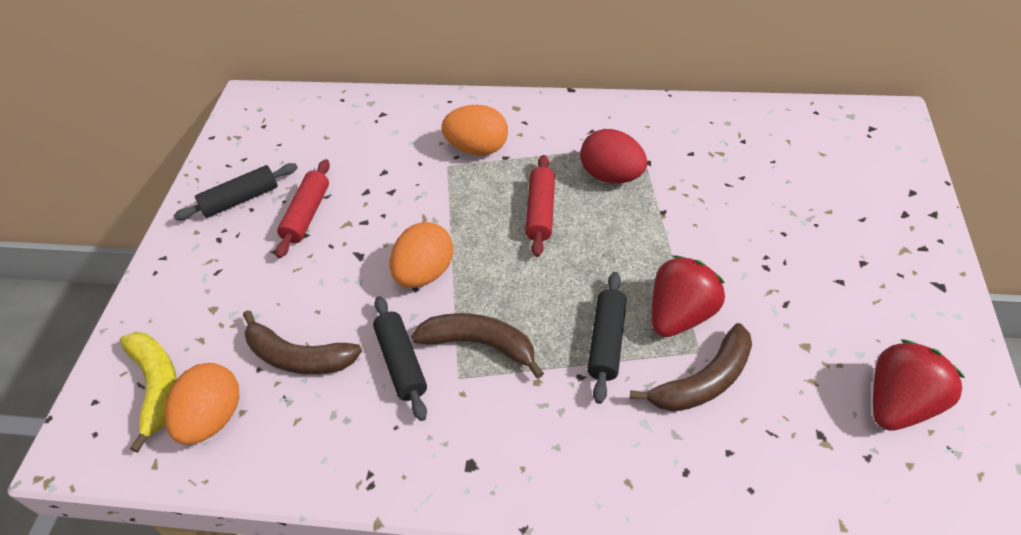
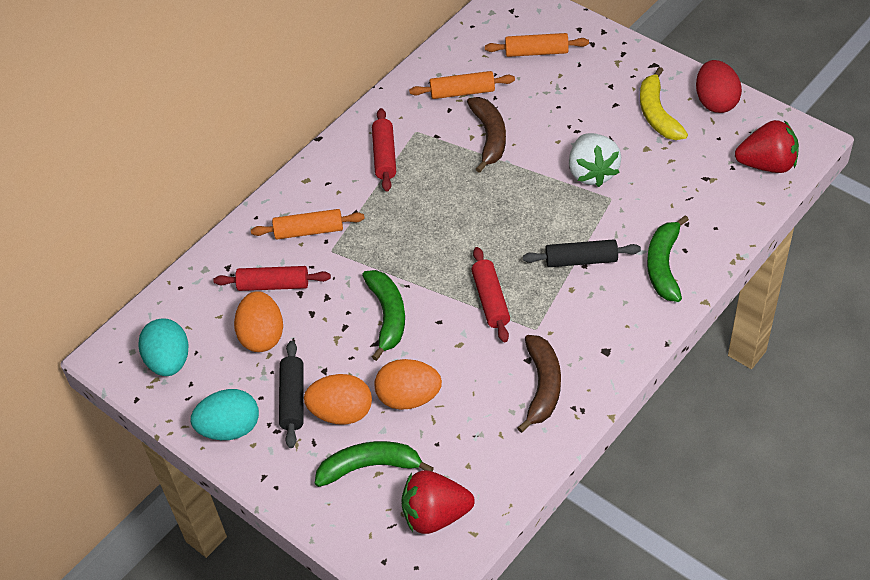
black rolling pin: 3 -> 2
brown banana: 3 -> 2
green banana: 0 -> 3
orange rolling pin: 0 -> 3
red rolling pin: 2 -> 3
turquoise egg: 0 -> 2
white strawberry: 0 -> 1

